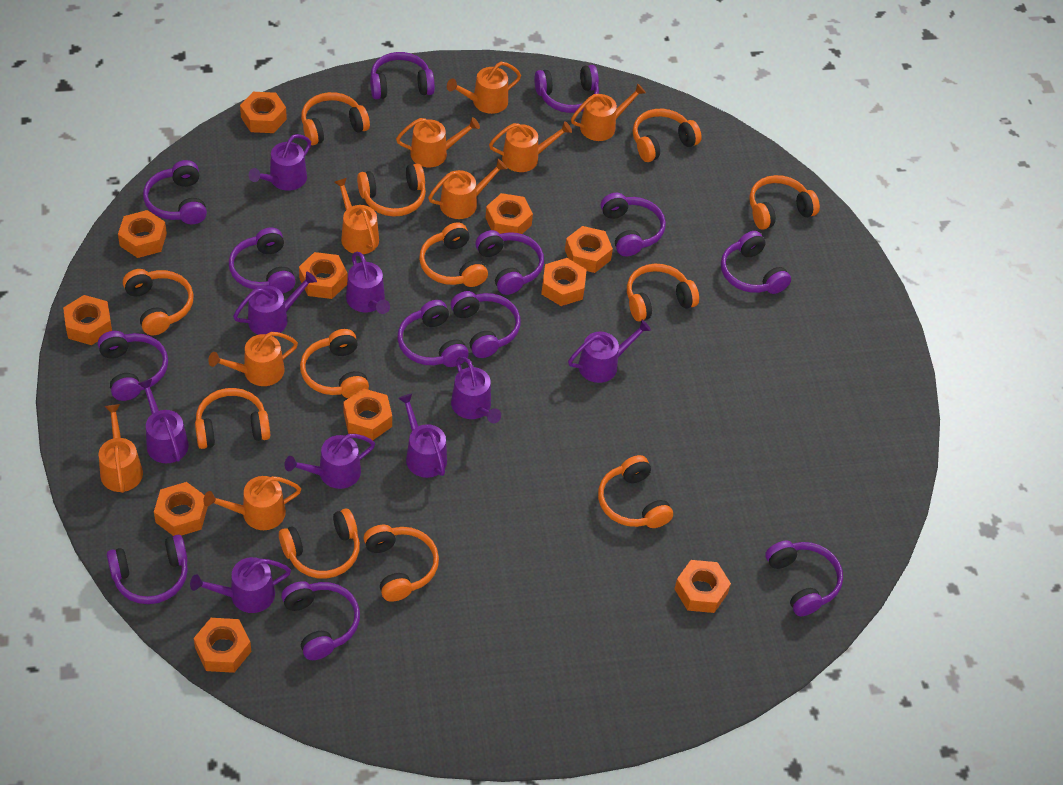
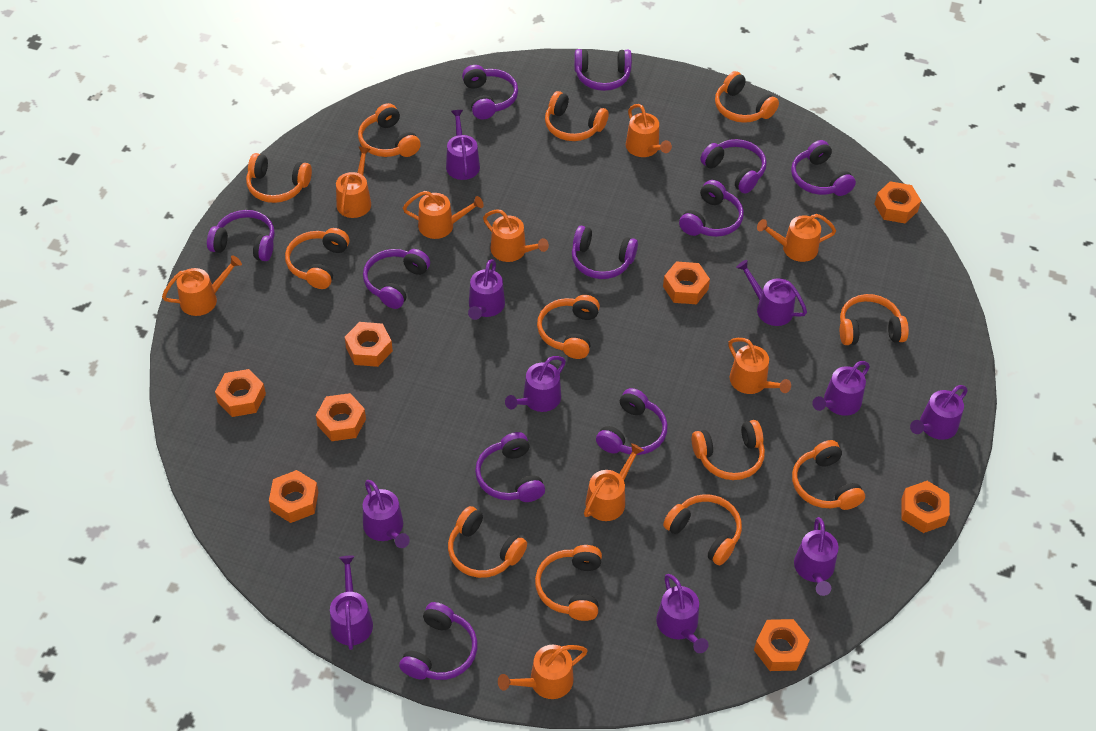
orange nut: 11 -> 8
purple headphones: 13 -> 11
purple watering can: 9 -> 10

